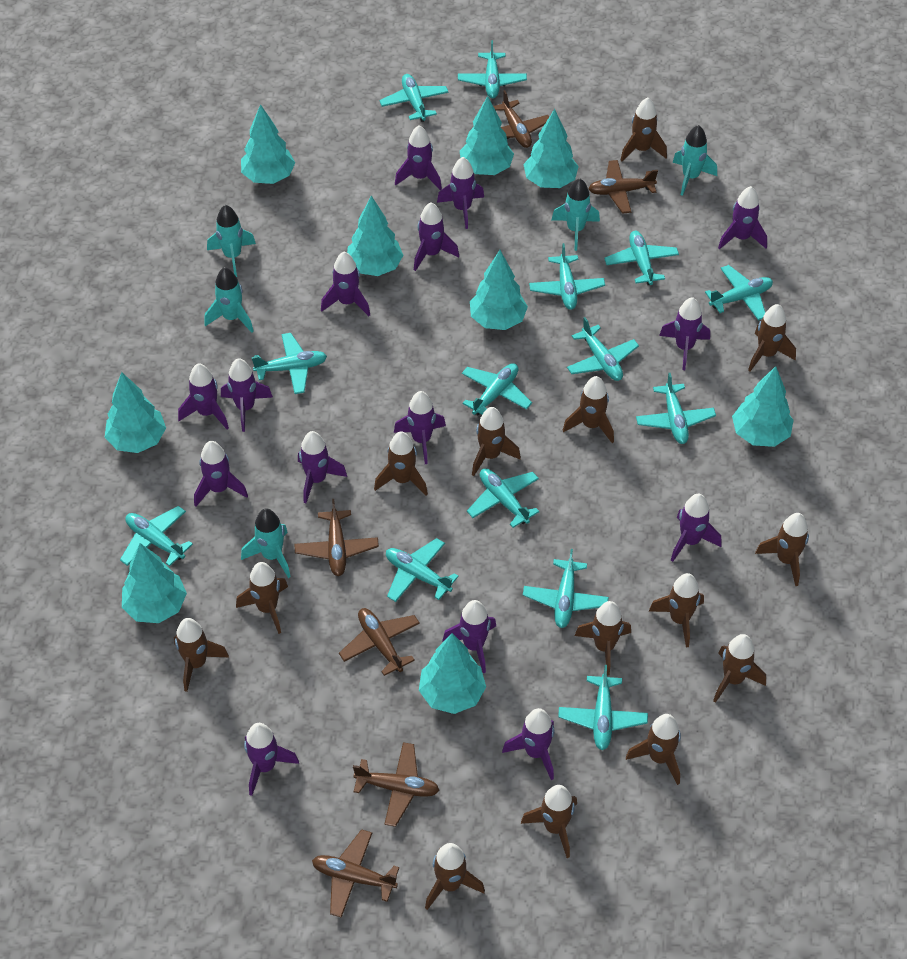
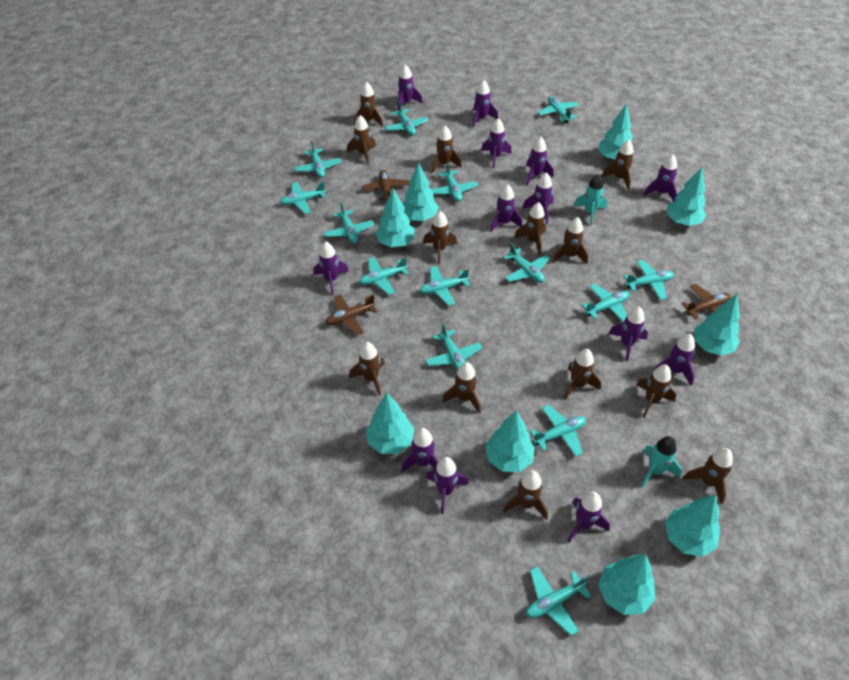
brown plane: 6 -> 3
brown rocket: 14 -> 13
purple rocket: 15 -> 13
turquoise rocket: 5 -> 2

